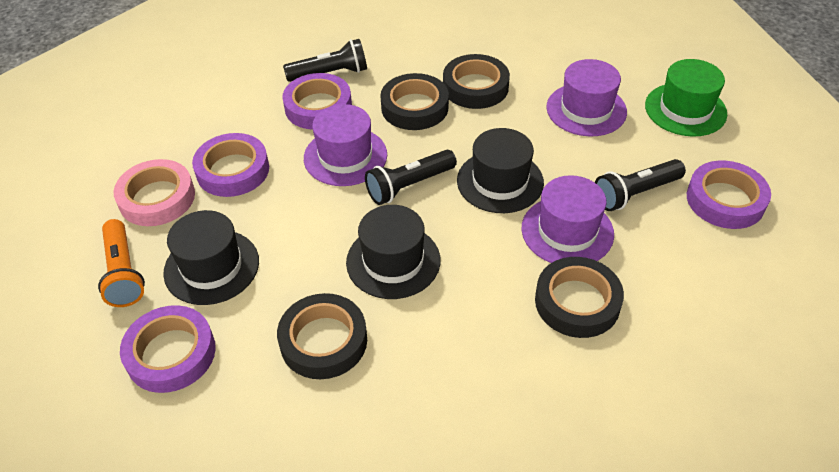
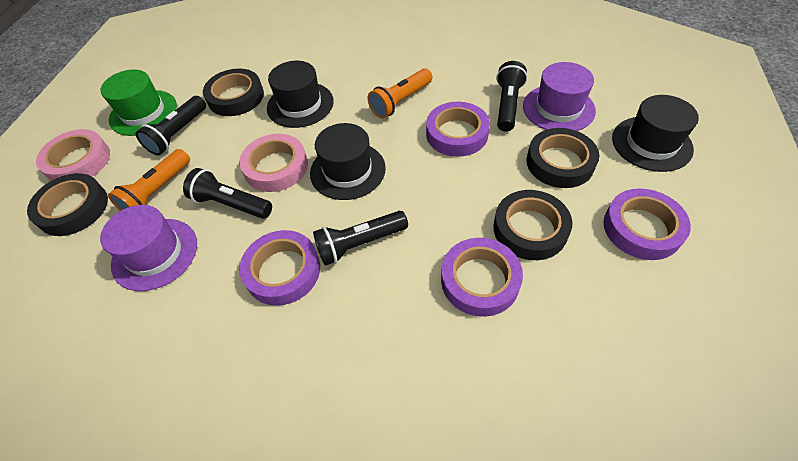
black flashlight: 3 -> 4
orange flashlight: 1 -> 2
pink tape: 1 -> 2
purple hat: 3 -> 2

